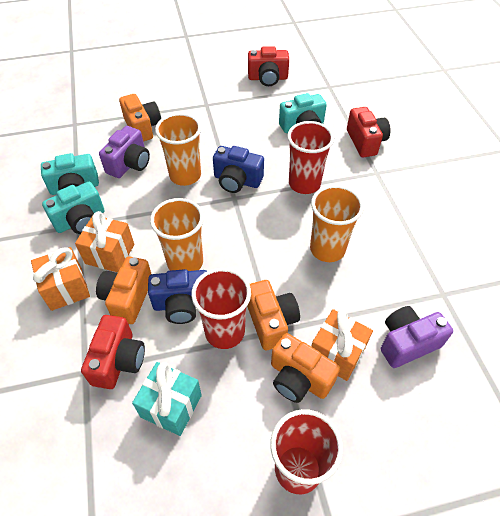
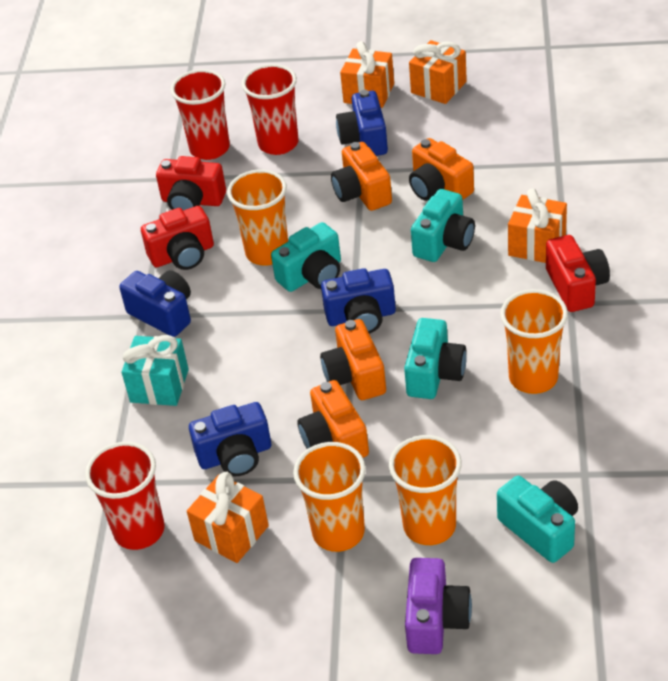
blue camera: 2 -> 4
orange cup: 3 -> 4
orange gift: 3 -> 4
purple camera: 2 -> 1
turquoise camera: 3 -> 4

